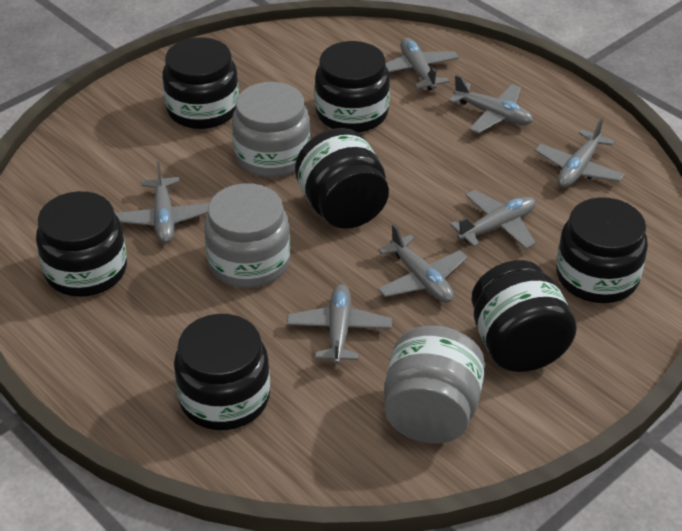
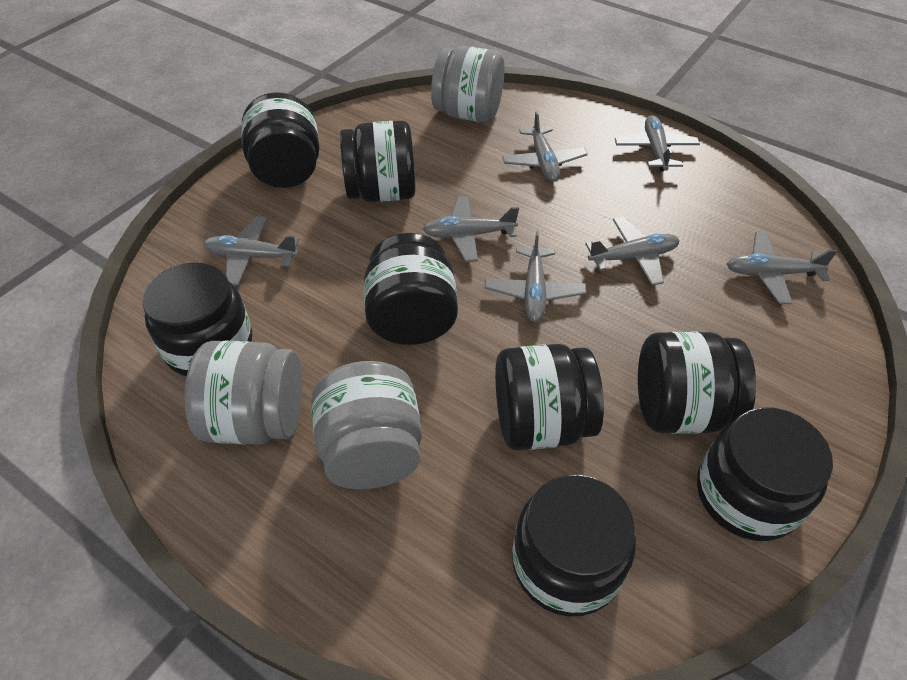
black jar: 7 -> 8

